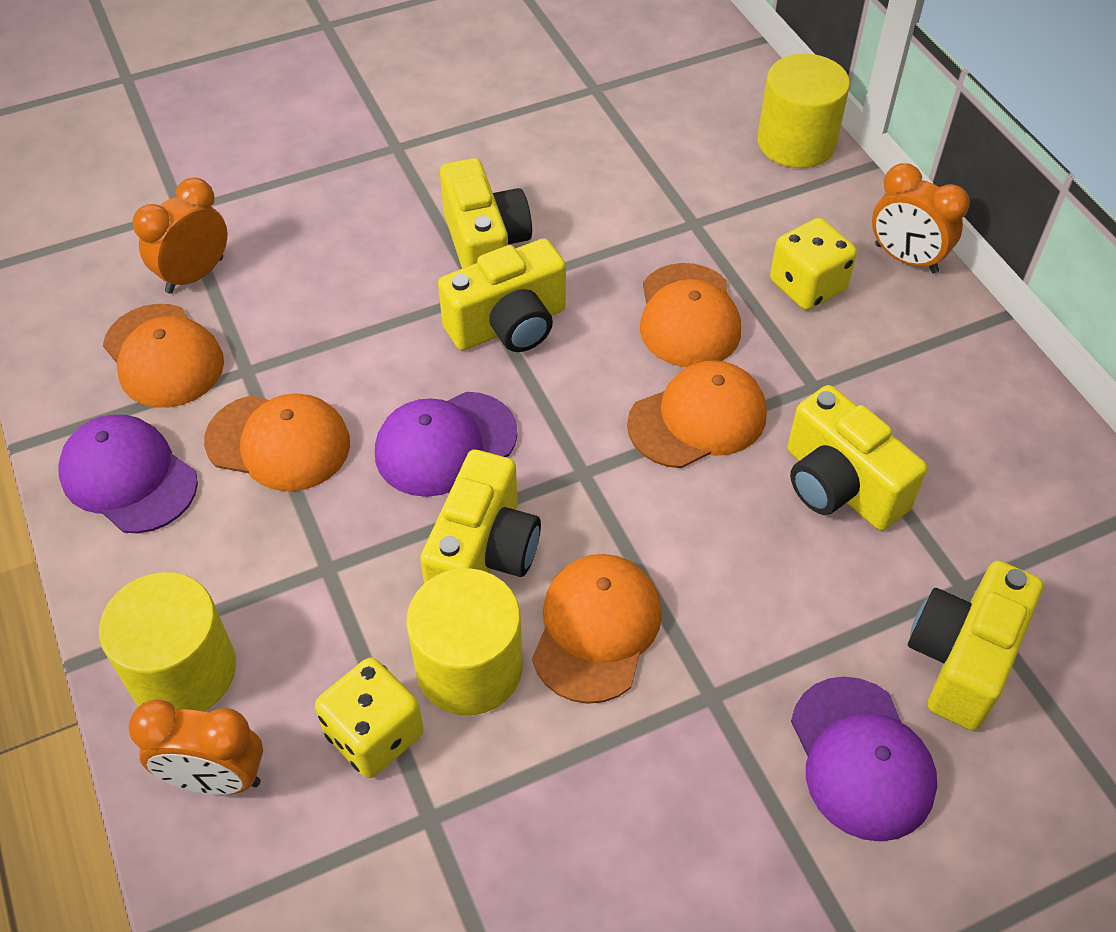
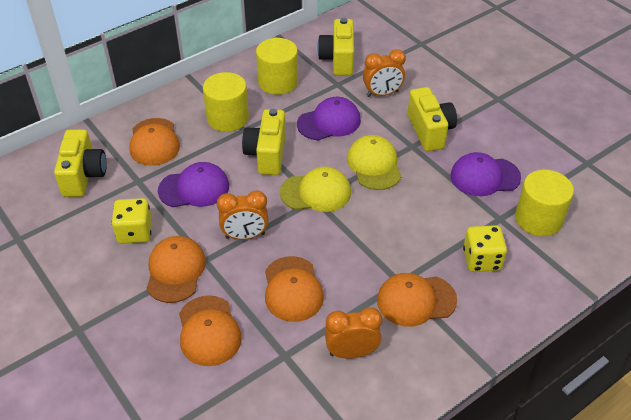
yellow camera: 5 -> 4
yellow cap: 0 -> 2

